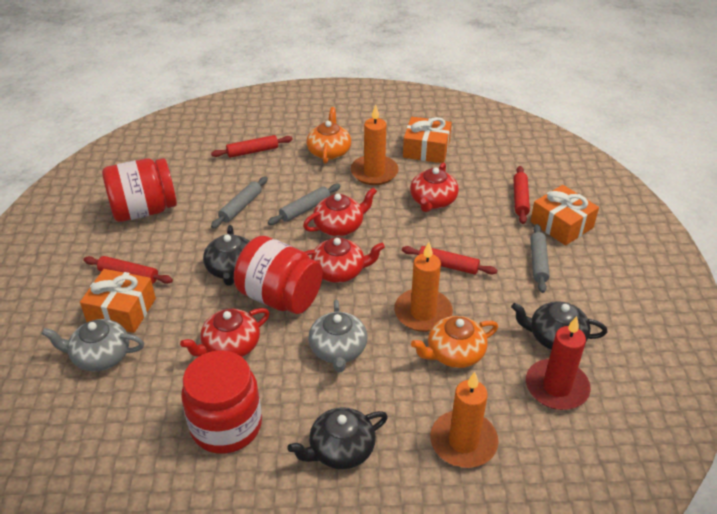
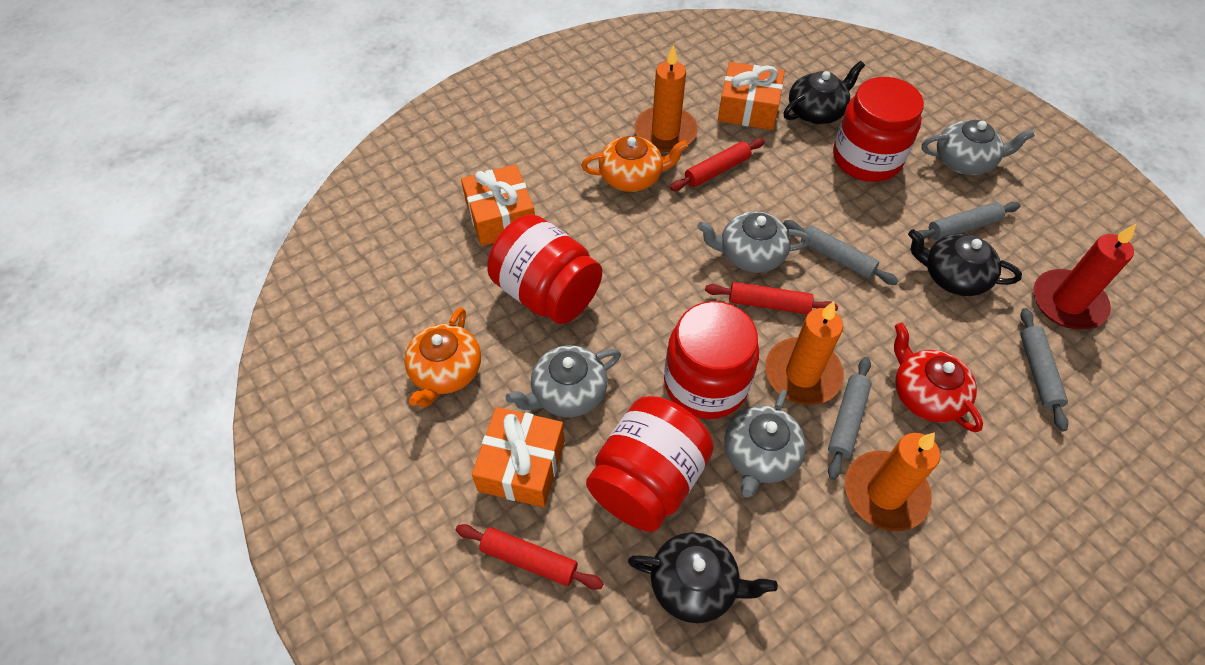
grey rolling pin: 3 -> 4
grey teapot: 2 -> 4
red jar: 3 -> 4
red rolling pin: 4 -> 3
red teapot: 4 -> 1

